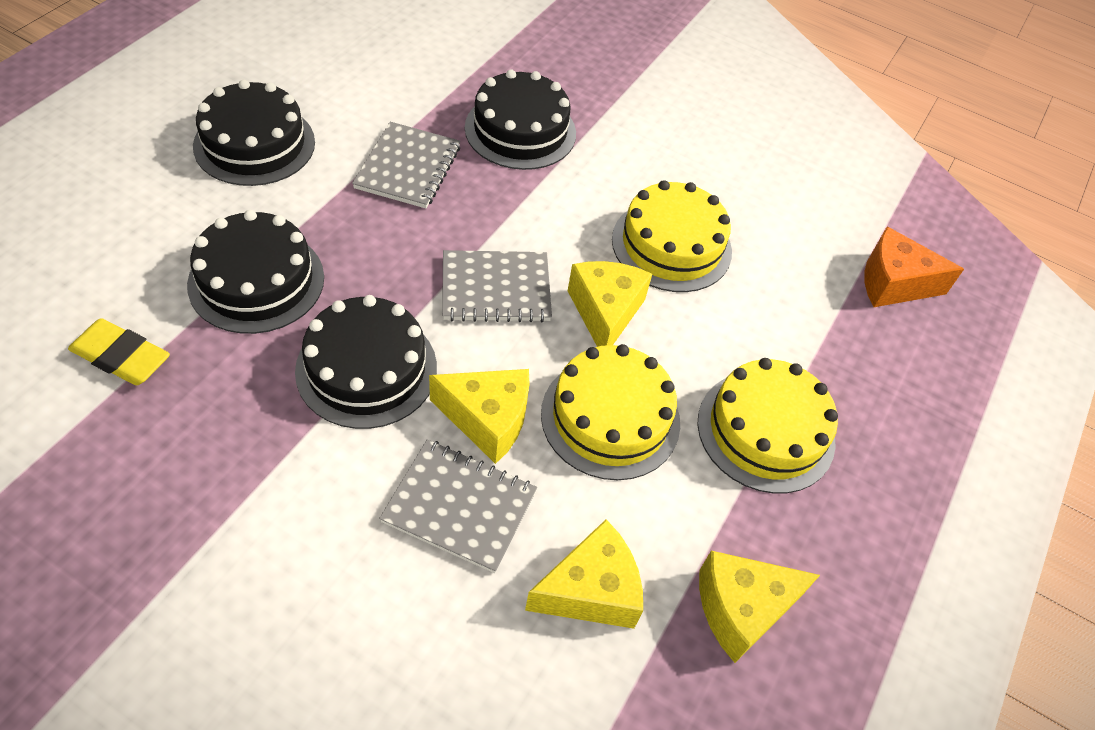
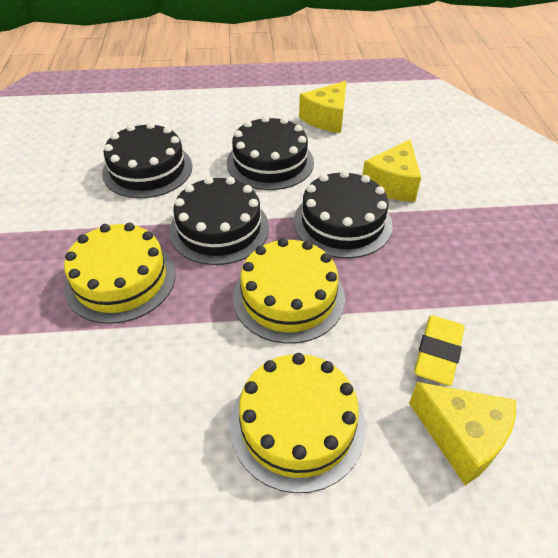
grey notebook: 3 -> 0
orange cheese: 1 -> 0
yellow cheese: 4 -> 3

